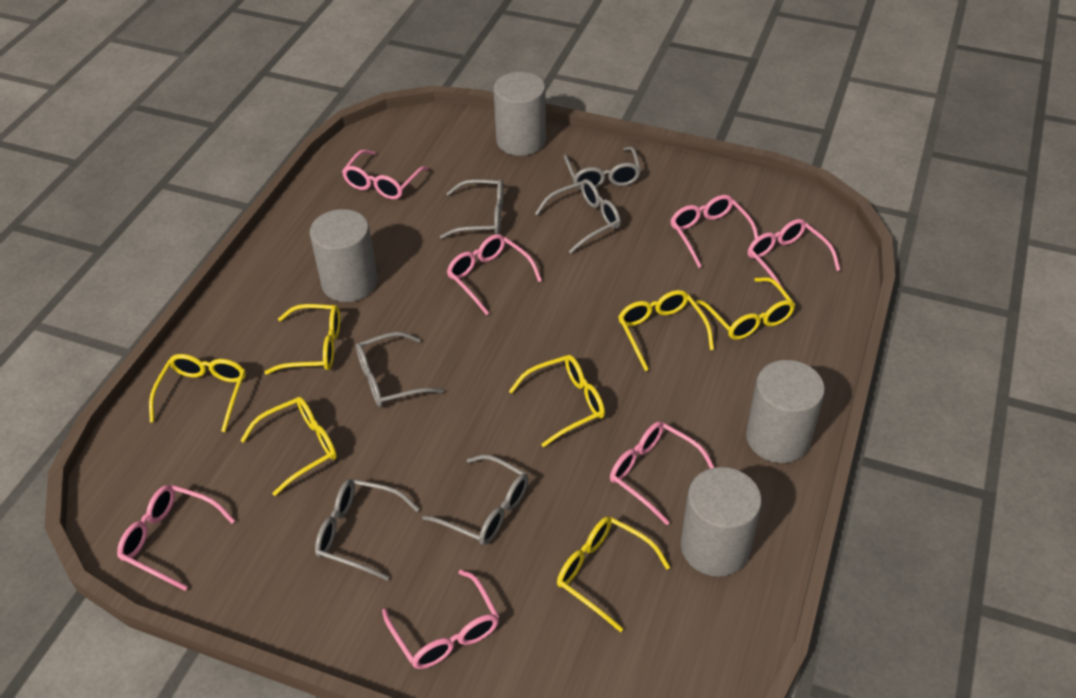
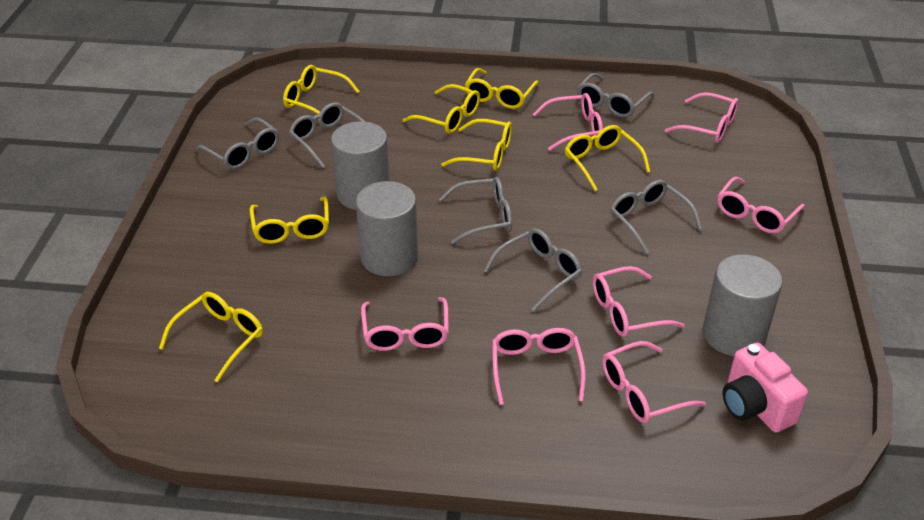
grey cylinder: 4 -> 3
pink camera: 0 -> 1

